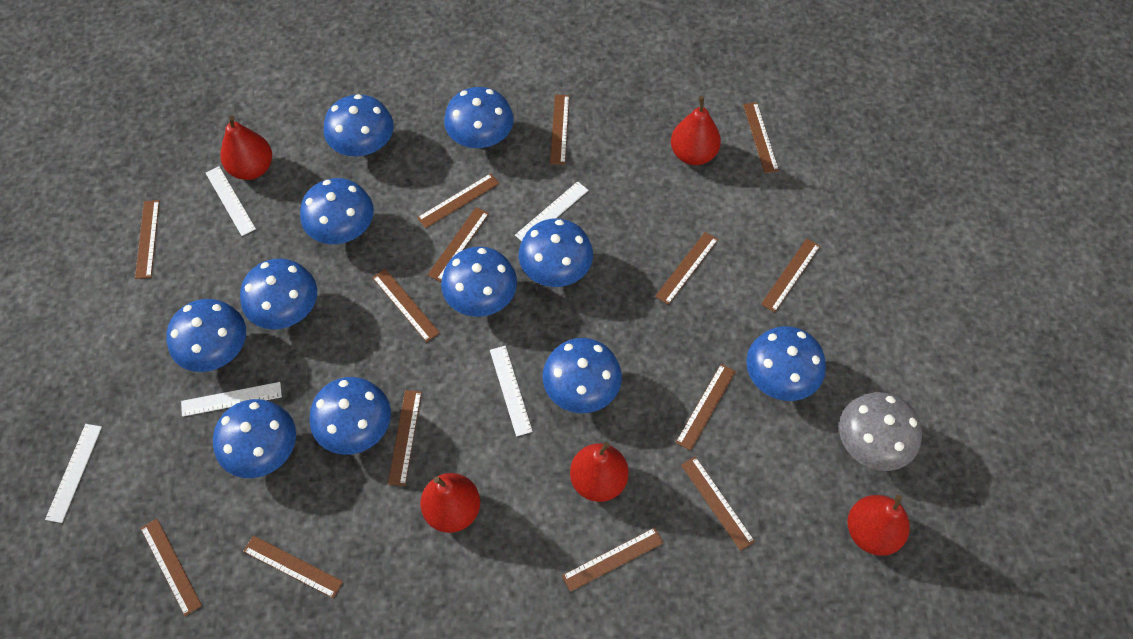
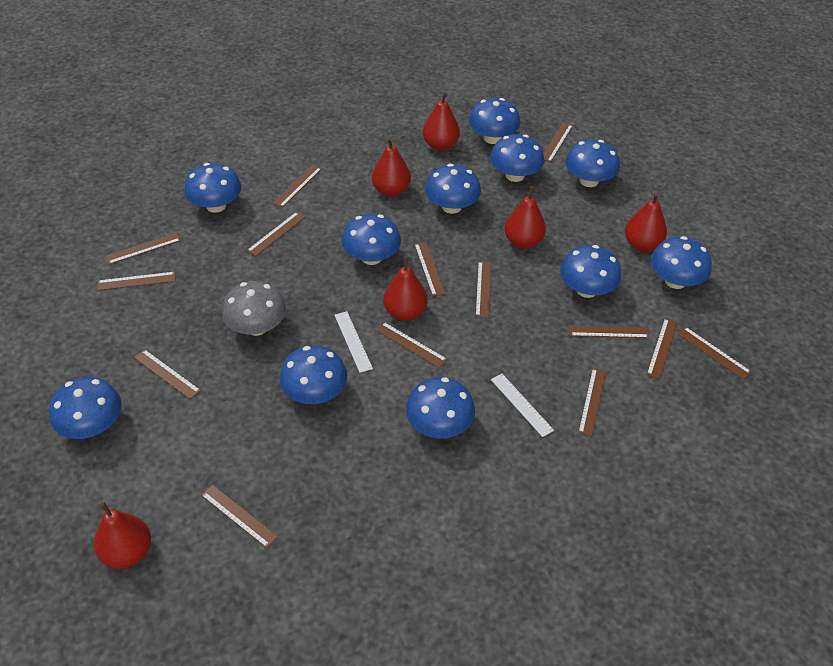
red pear: 5 -> 6
white ruler: 5 -> 2

